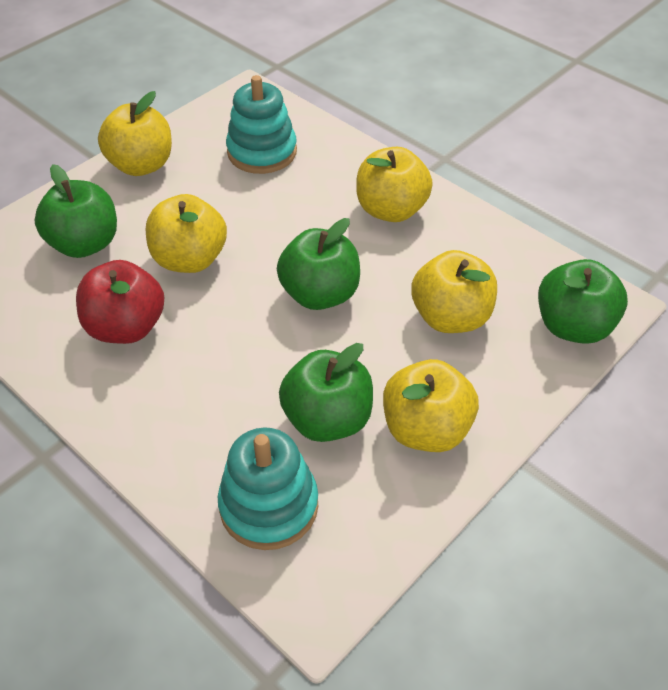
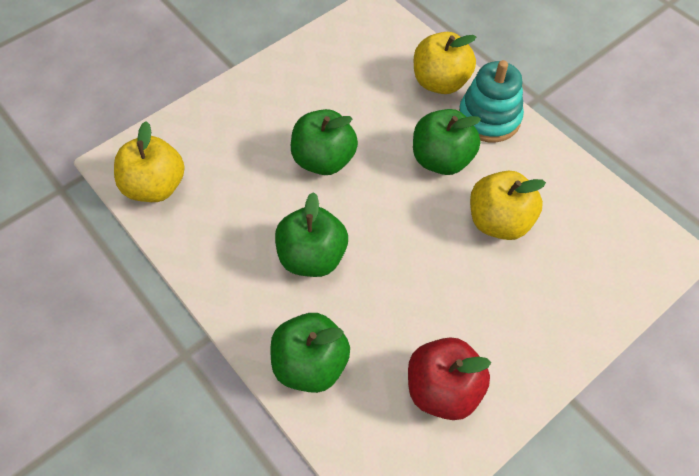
turquoise stacking toy: 2 -> 1
yellow apple: 5 -> 3

